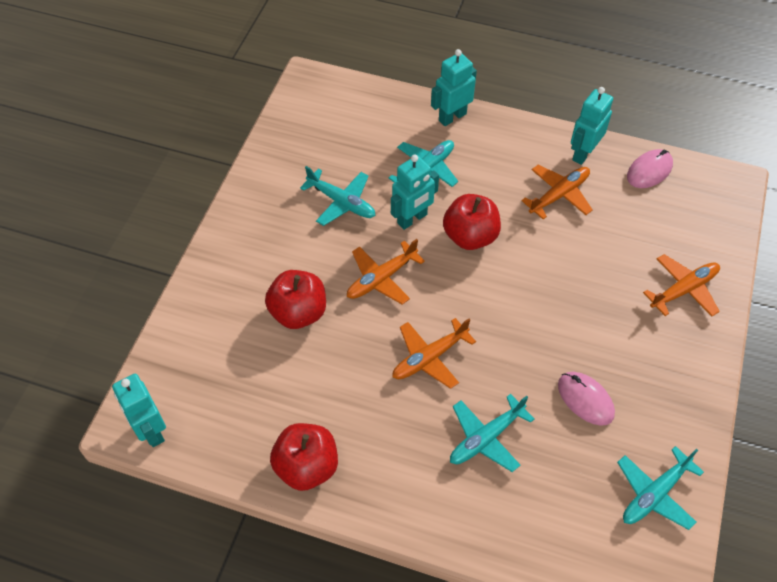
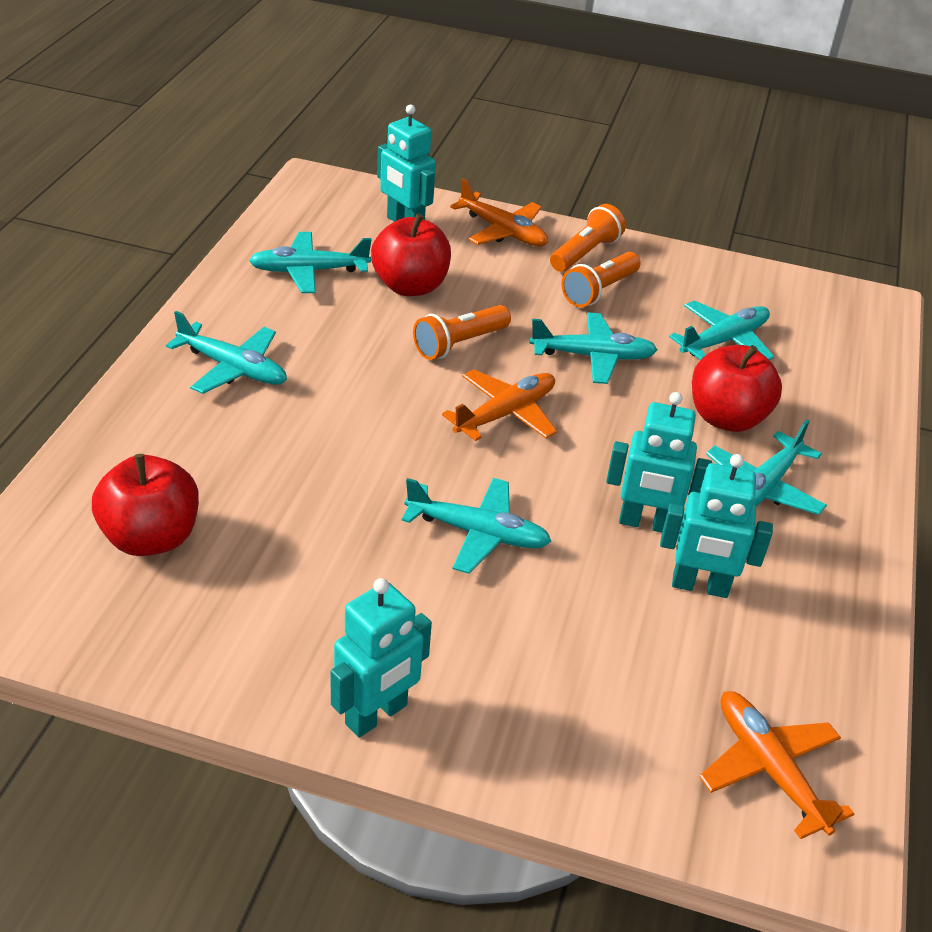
orange flashlight: 0 -> 3
orange plane: 4 -> 3
pink mouse: 2 -> 0
turquoise plane: 4 -> 6

